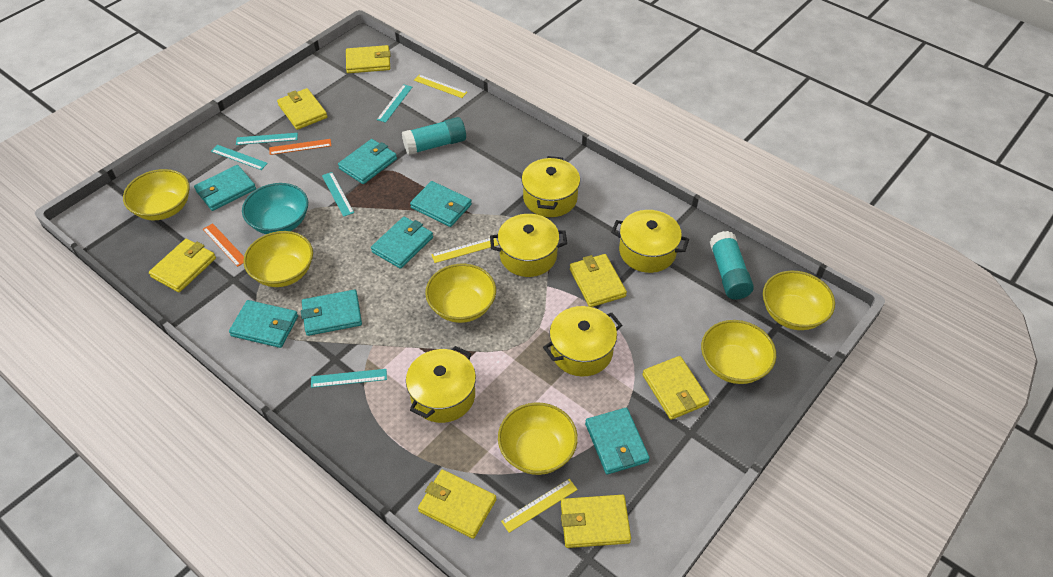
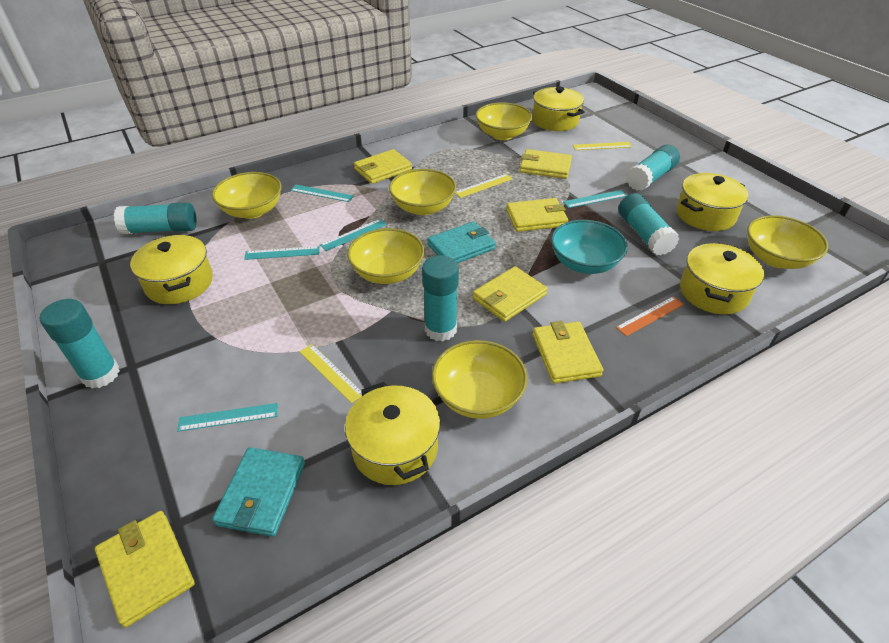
orange ruler: 2 -> 1
turquoise glue stick: 2 -> 5
turquoise wallet: 7 -> 2
yellow wallet: 7 -> 6

